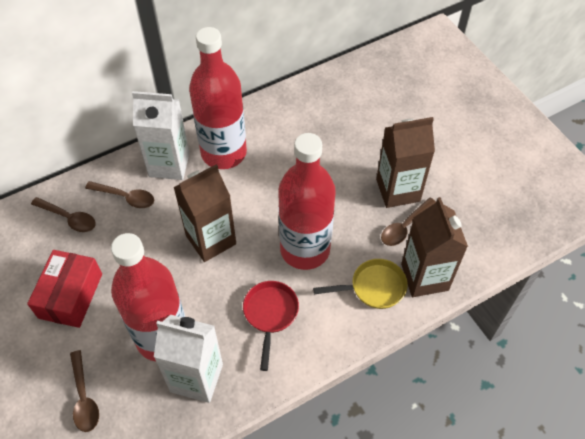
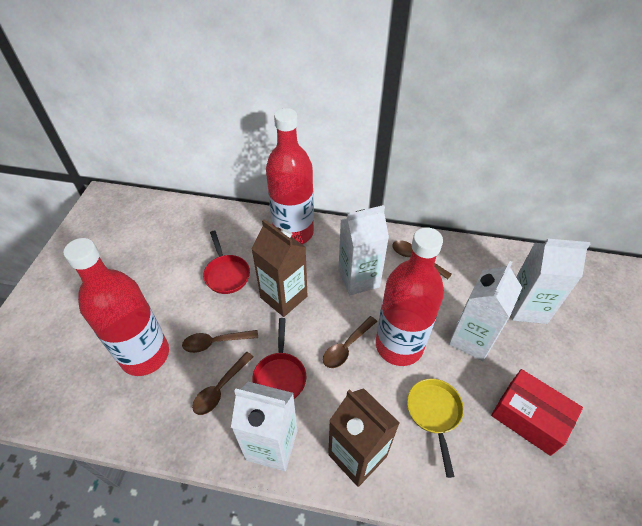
brown carton: 3 -> 2
red pan: 1 -> 2
white carton: 2 -> 4

